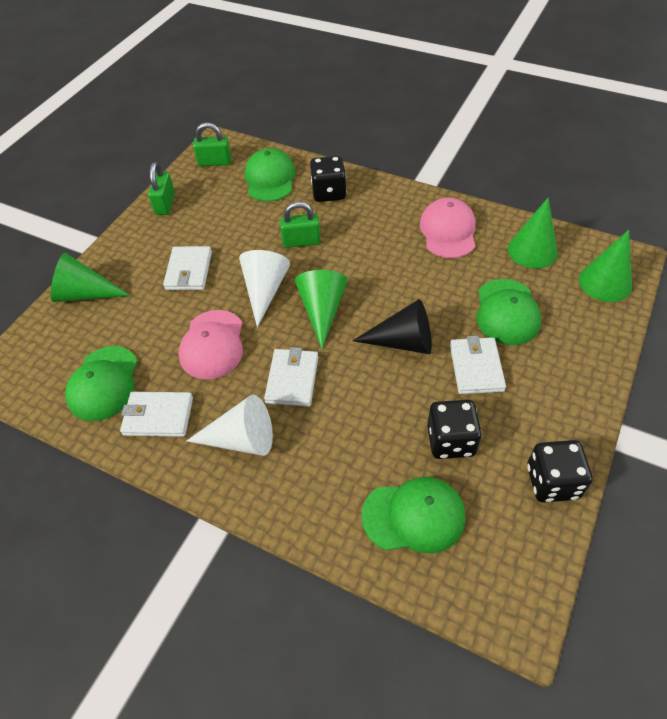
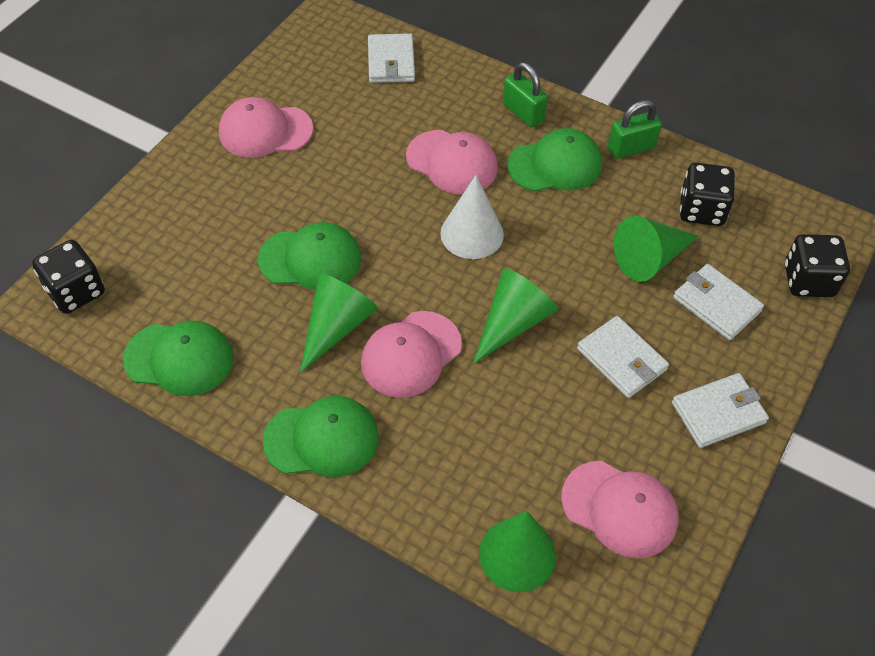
black cone: 1 -> 0
green padlock: 3 -> 2
pink cap: 2 -> 4
white cone: 2 -> 1

